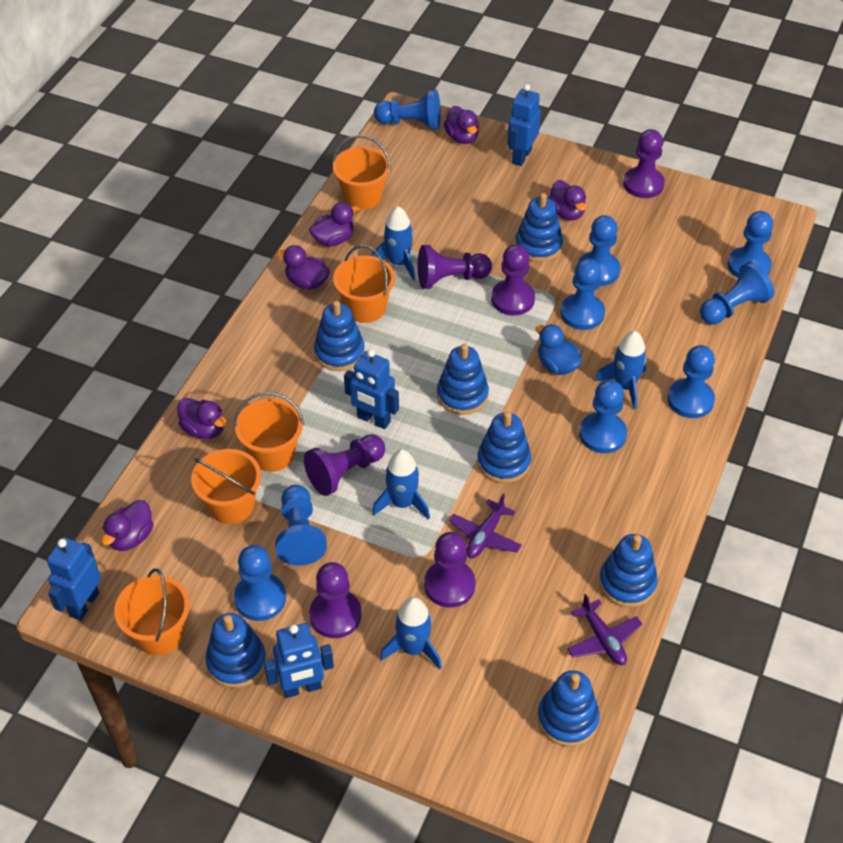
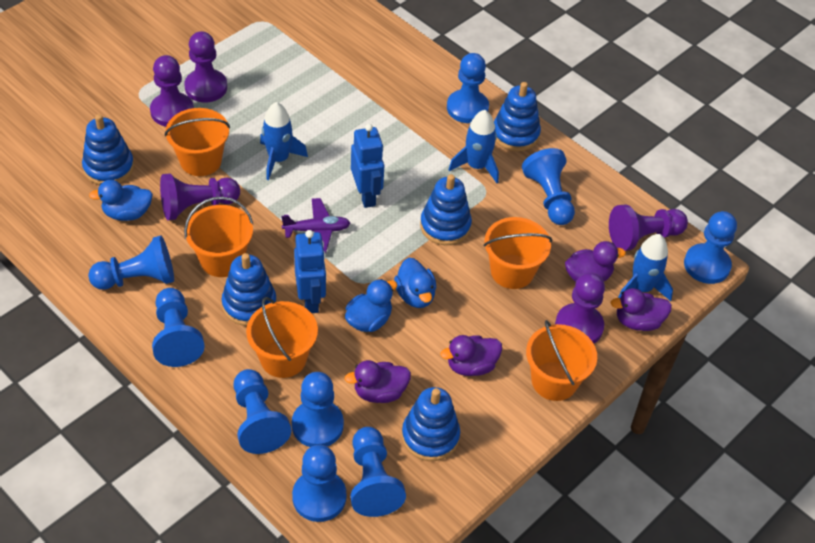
blue duck: 1 -> 3
blue robot: 4 -> 2
blue rocket: 4 -> 3
blue stacking toy: 7 -> 5
purple duck: 6 -> 4
purple pawn: 6 -> 5
purple plane: 2 -> 1

